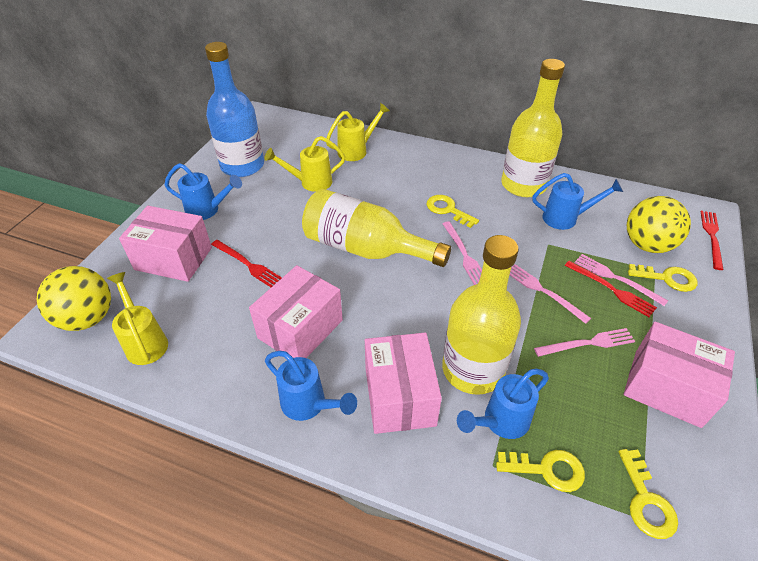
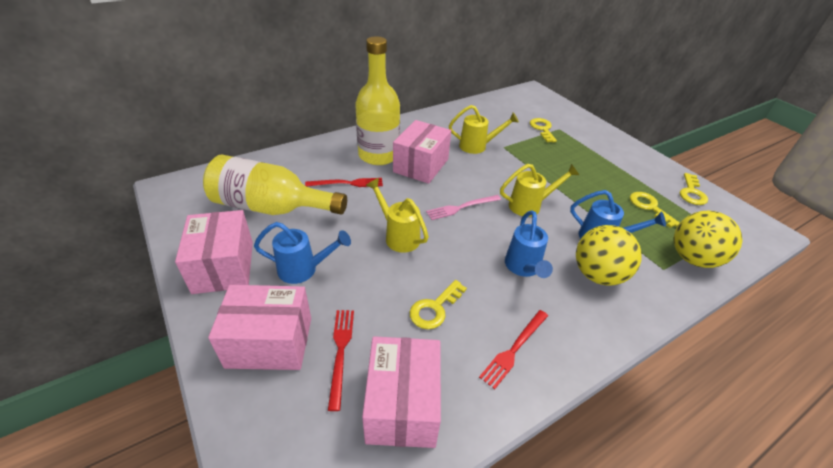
blue bottle: 1 -> 0
blue watering can: 4 -> 3
pink fork: 4 -> 1
yellow bottle: 3 -> 2

